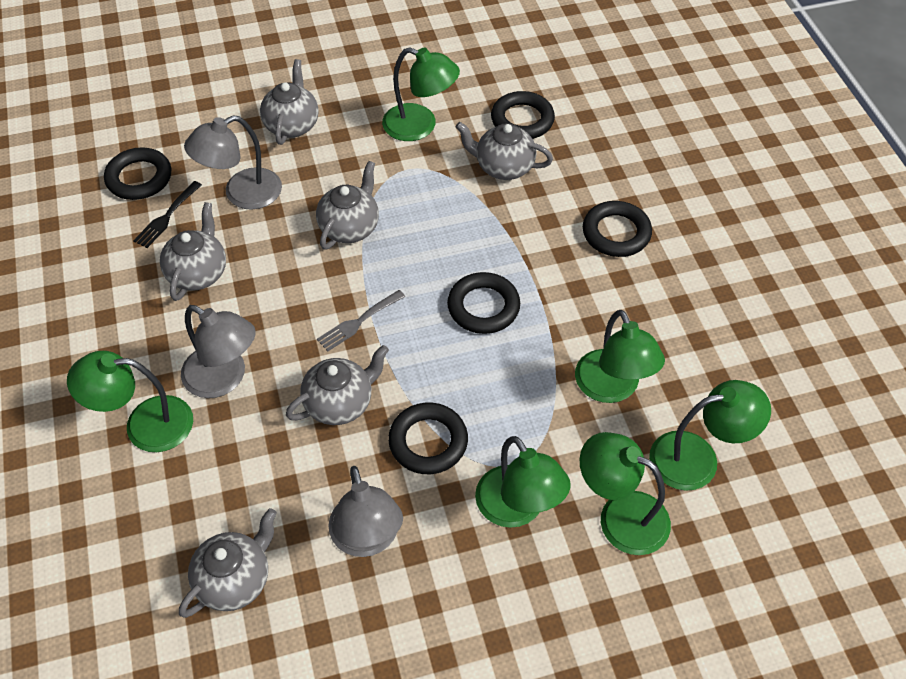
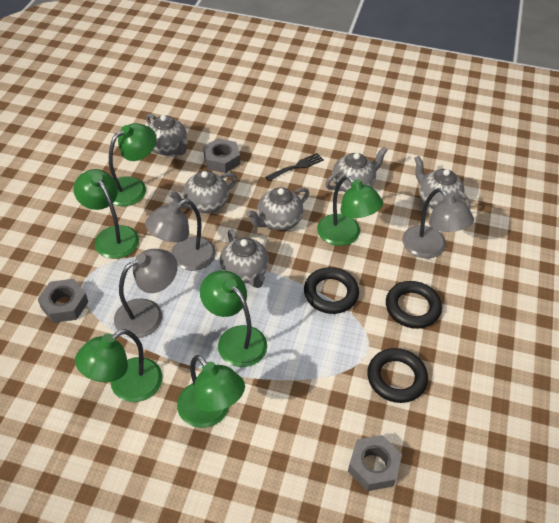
black ring: 5 -> 3
grey fork: 1 -> 0
grey nut: 0 -> 3

